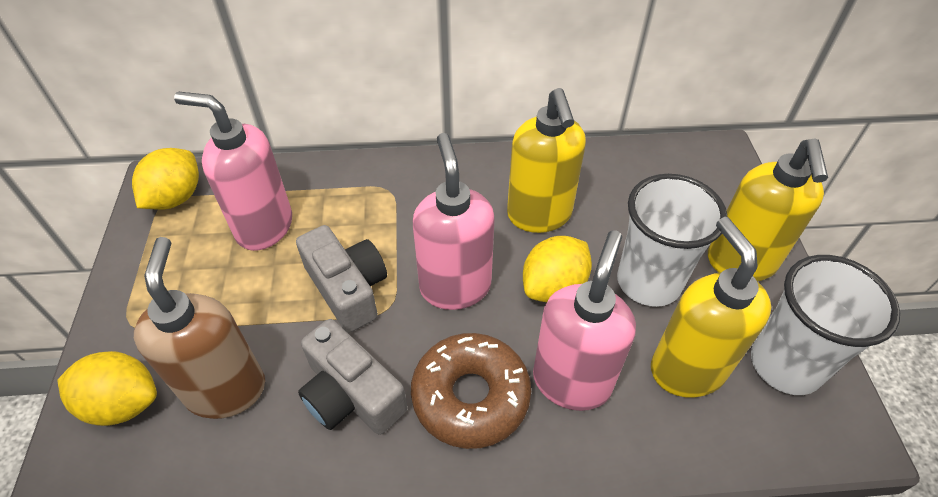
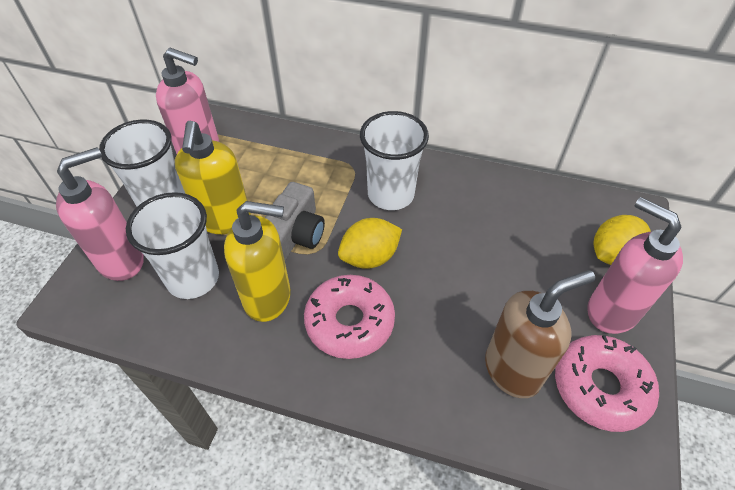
brown donut: 1 -> 0
grey camera: 2 -> 1
pink donut: 0 -> 2
white cup: 2 -> 3
yellow lemon: 3 -> 2
yellow soap dispenser: 3 -> 2

